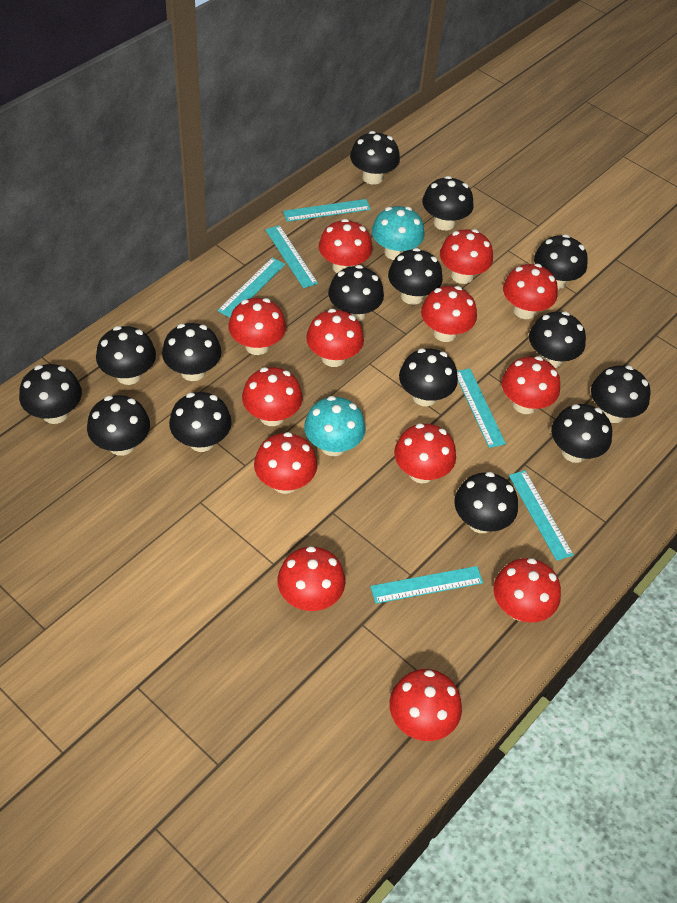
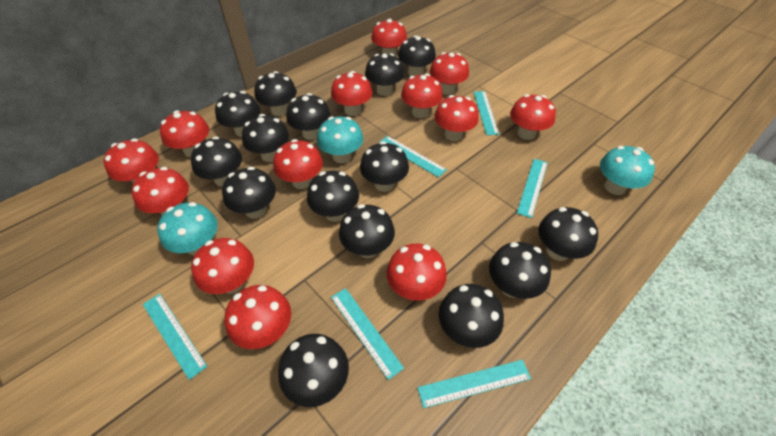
turquoise mushroom: 2 -> 3

